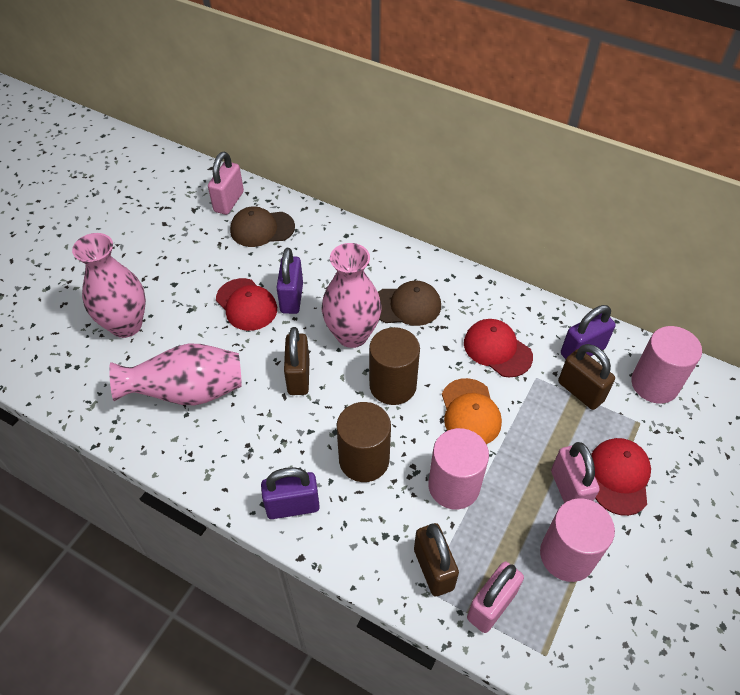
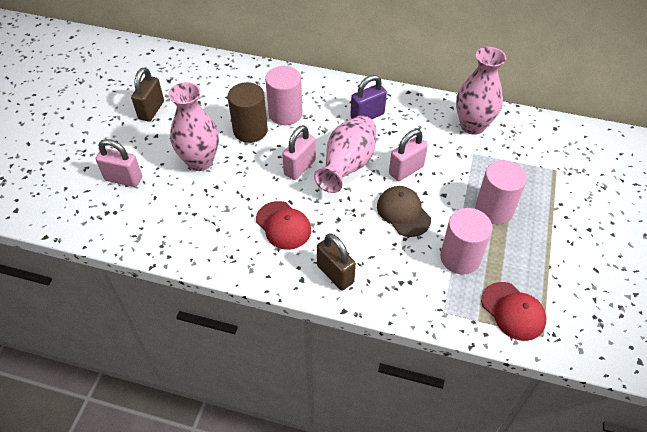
brown cap: 2 -> 1
brown cylinder: 2 -> 1
brown padlock: 3 -> 2
orange cap: 1 -> 0
purple padlock: 3 -> 1
red cap: 3 -> 2

